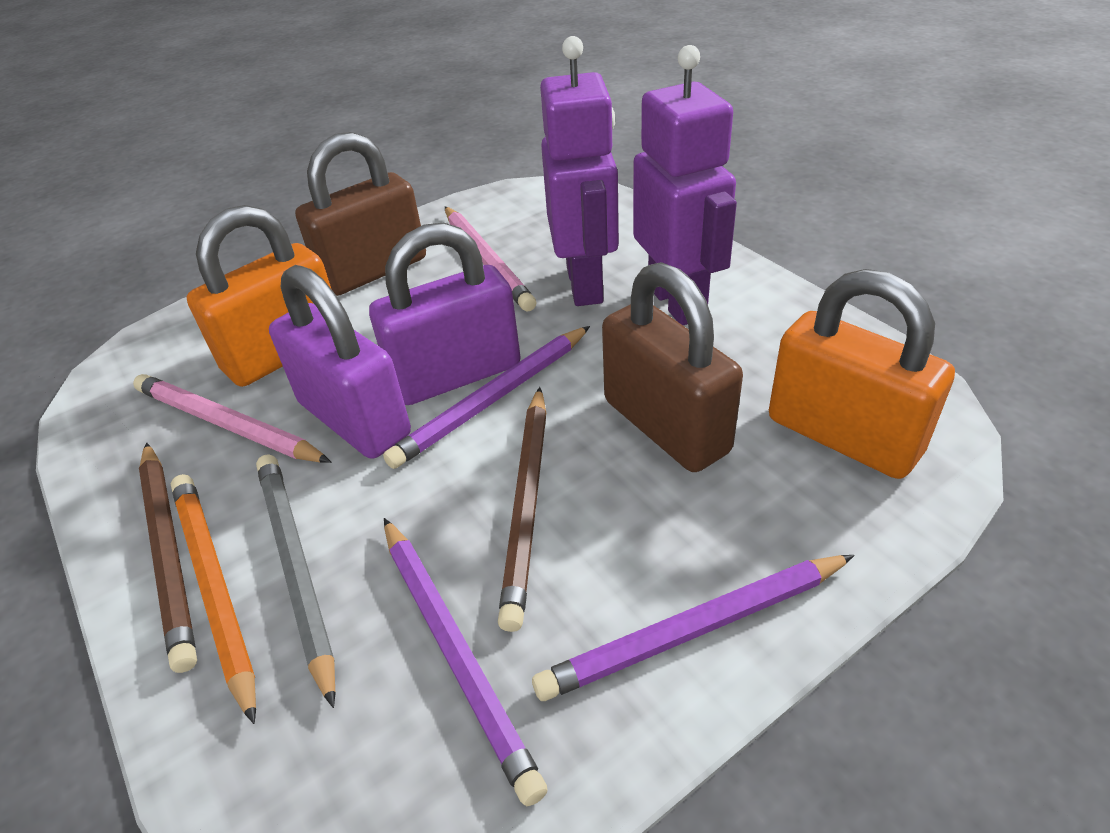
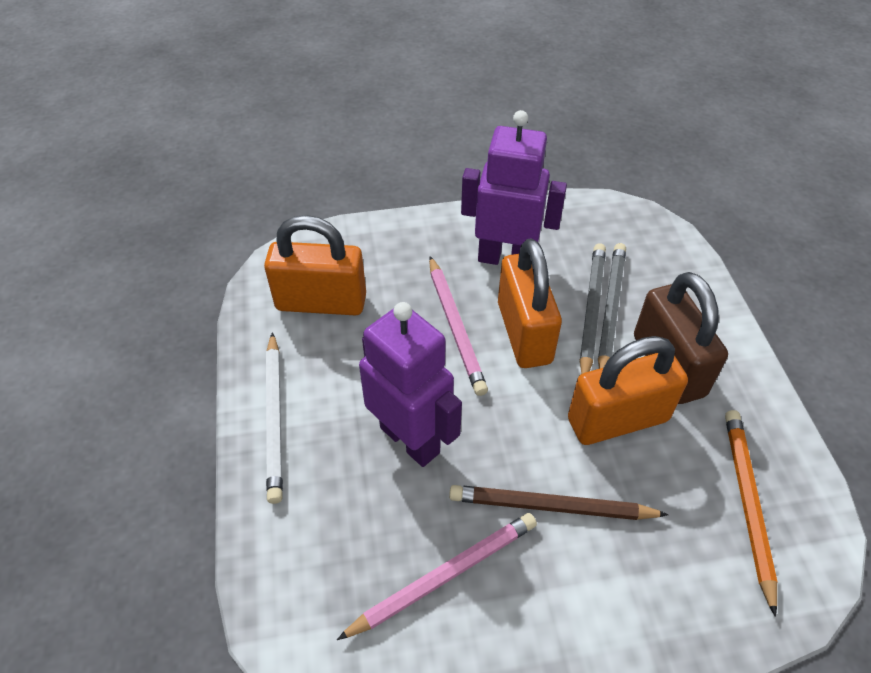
brown padlock: 2 -> 1
brown pencil: 2 -> 1
grey pencil: 1 -> 2
orange padlock: 2 -> 3
purple padlock: 2 -> 0
purple pencil: 3 -> 0
white pencil: 0 -> 1

